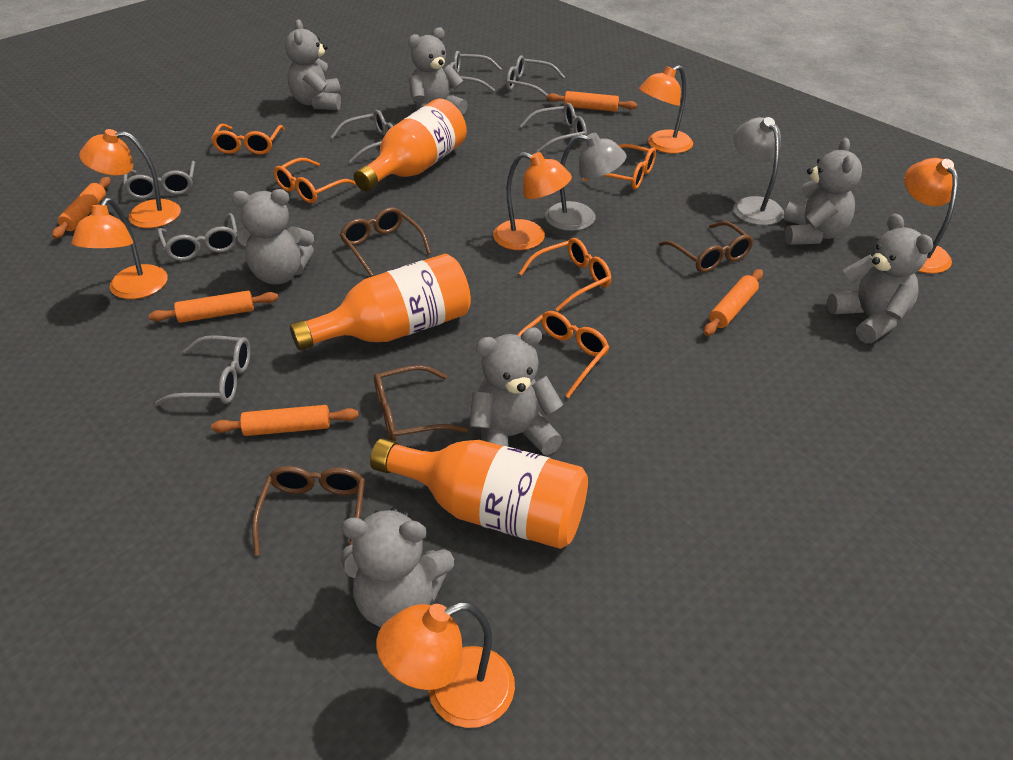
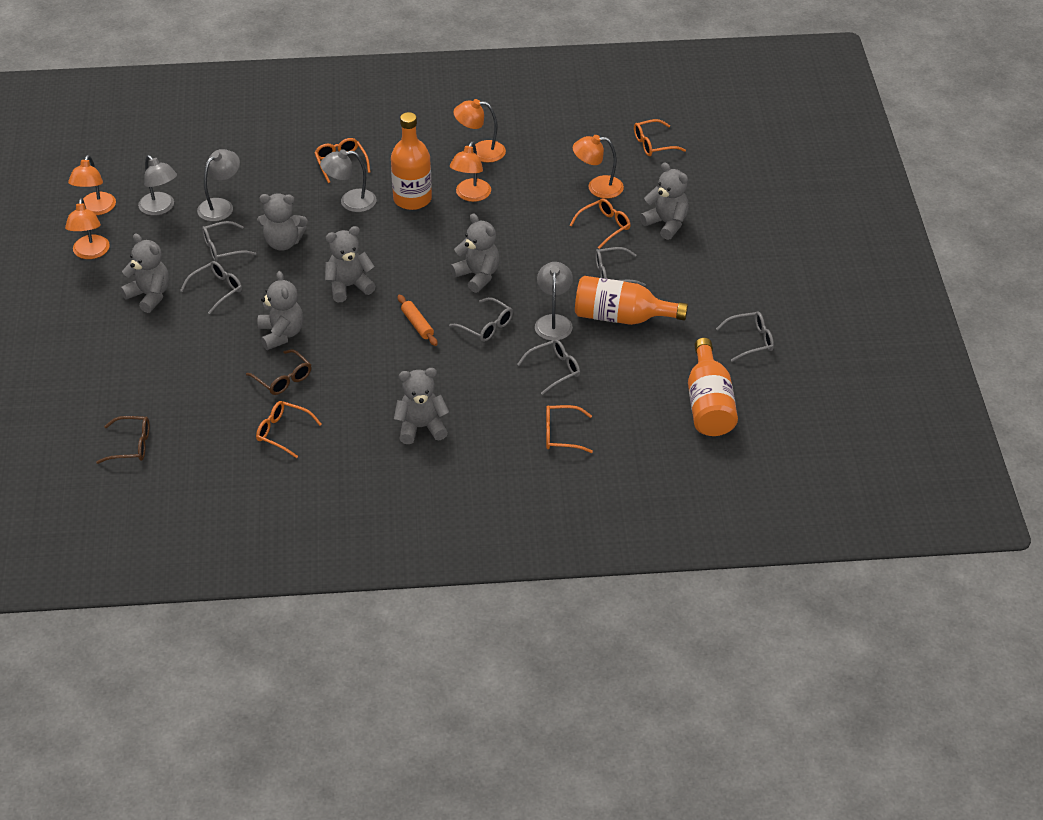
brown glasses: 4 -> 2
grey glasses: 7 -> 6
grey lamp: 2 -> 4
orange lamp: 6 -> 5
orange rolling pin: 5 -> 1

